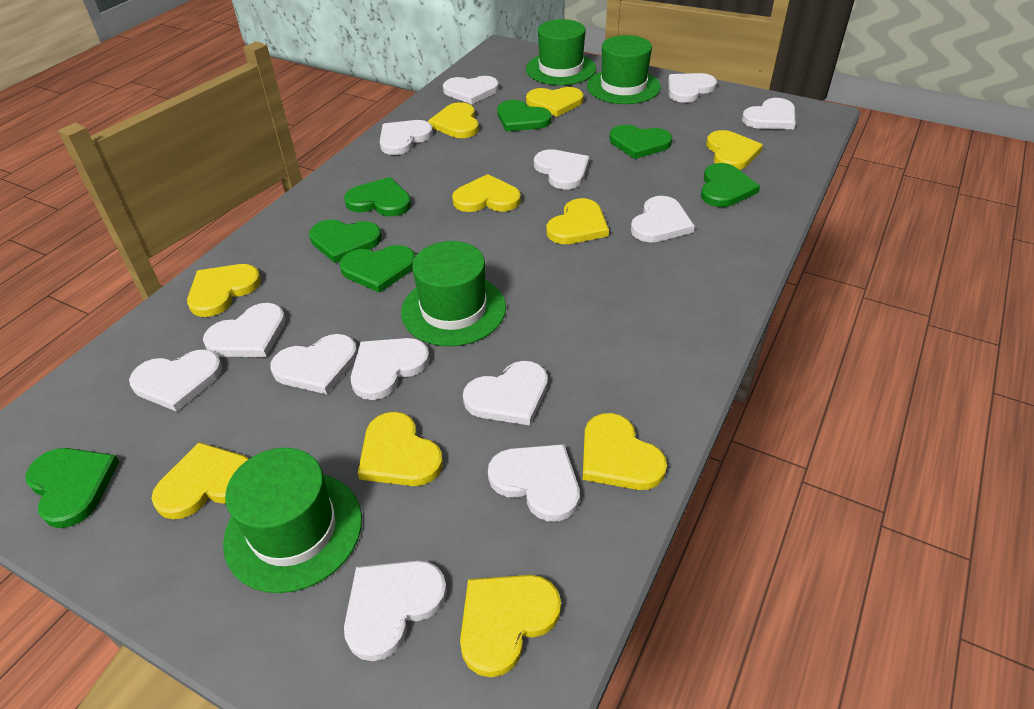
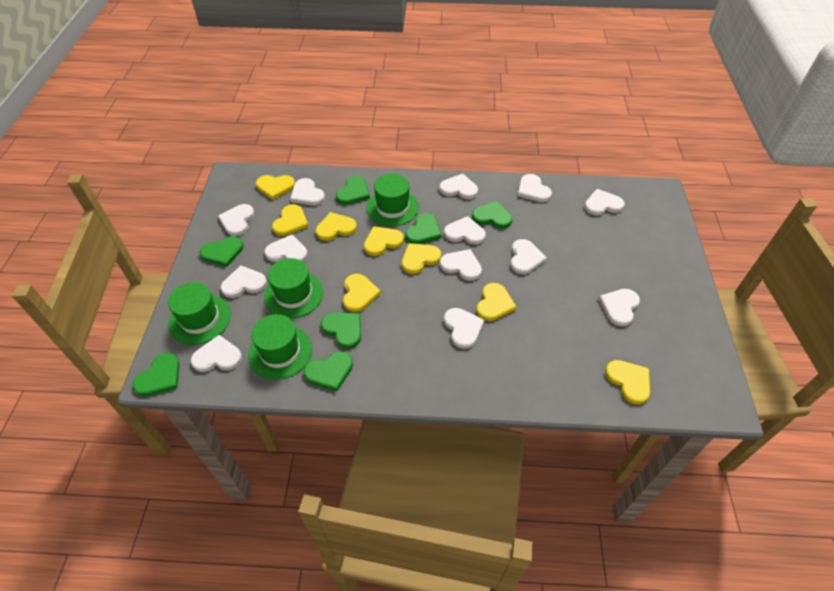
yellow heart: 10 -> 8

